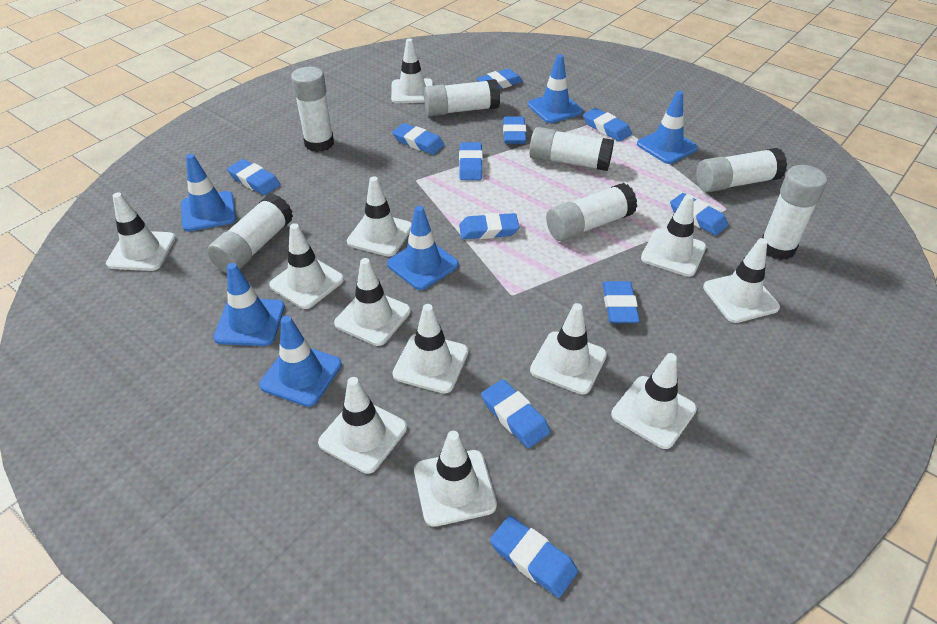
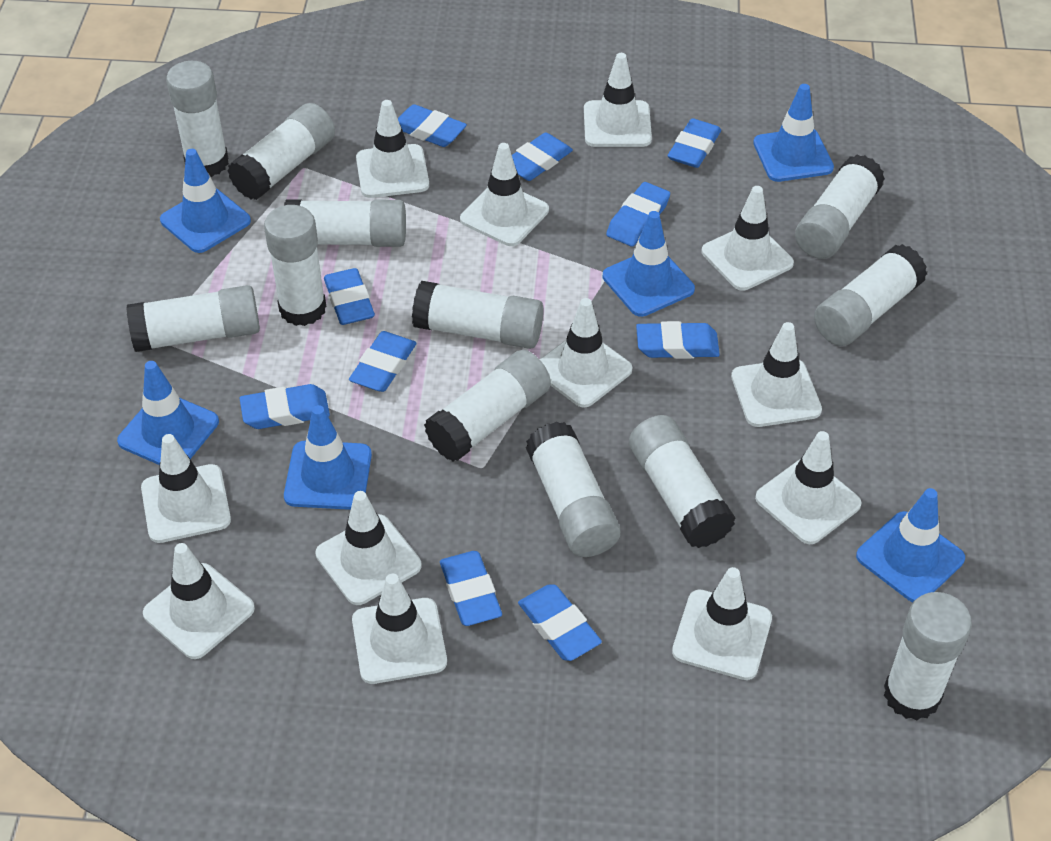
blue eraser: 11 -> 10
white glue stick: 7 -> 12

